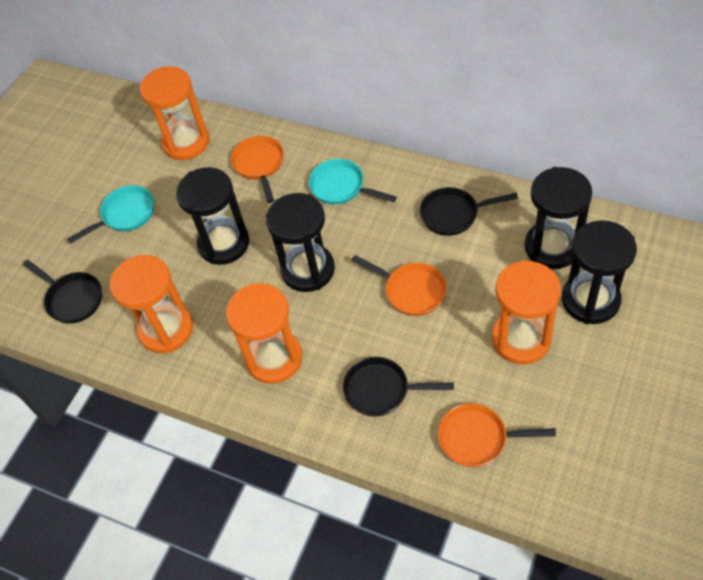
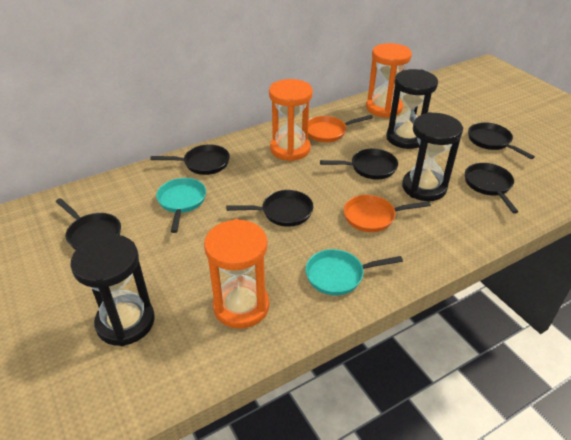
black hourglass: 4 -> 3
black pan: 3 -> 6
orange hourglass: 4 -> 3
orange pan: 3 -> 2

